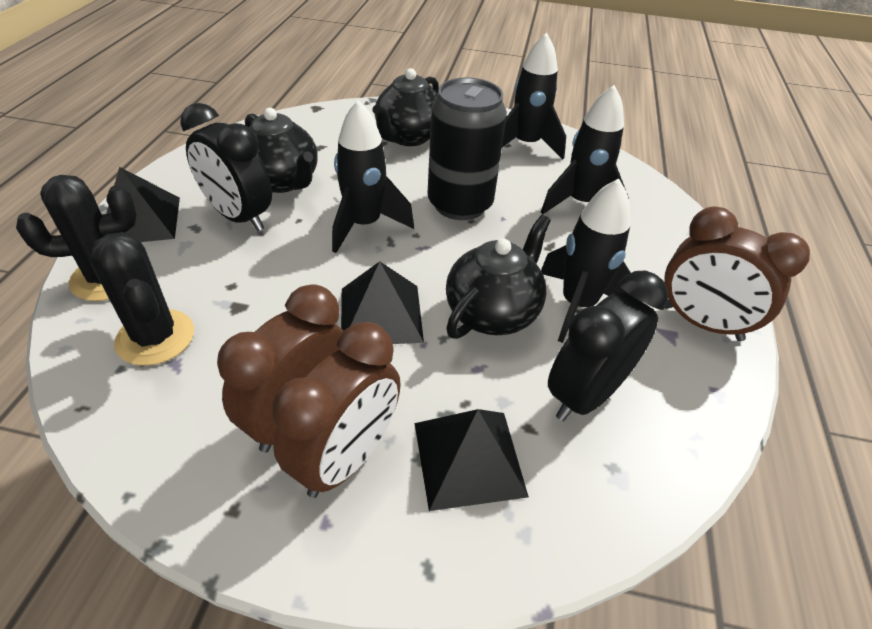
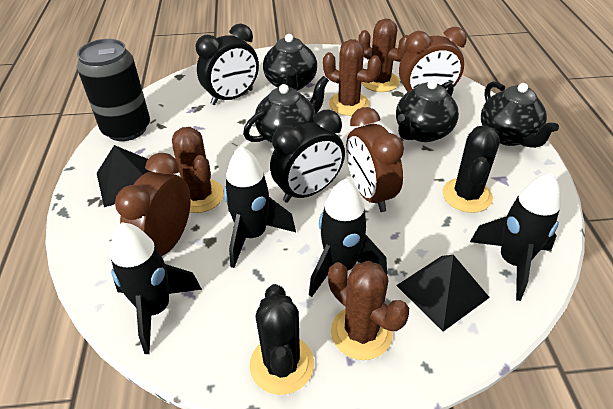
black pyramid: 3 -> 2
black teapot: 3 -> 4
brown cactus: 0 -> 4

